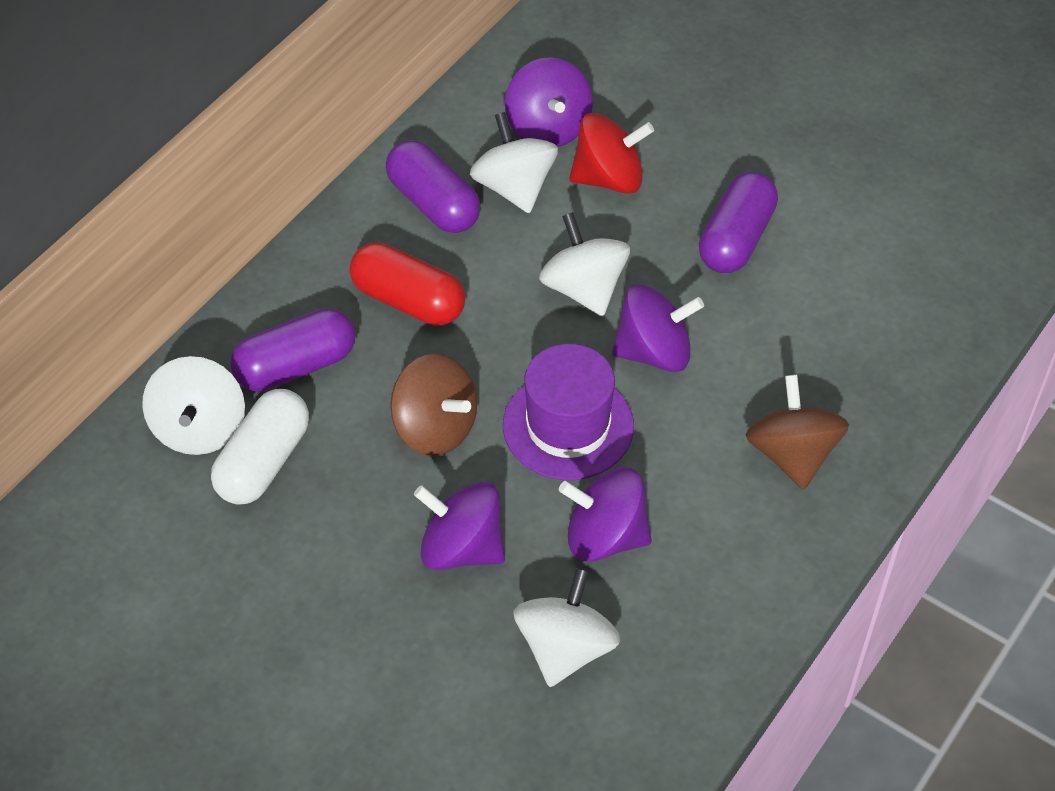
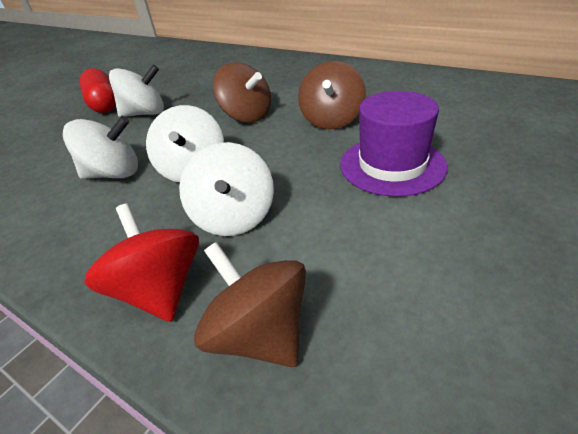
brown spinning top: 2 -> 3
purple capsule: 3 -> 0
purple spinning top: 4 -> 0
white capsule: 1 -> 0

